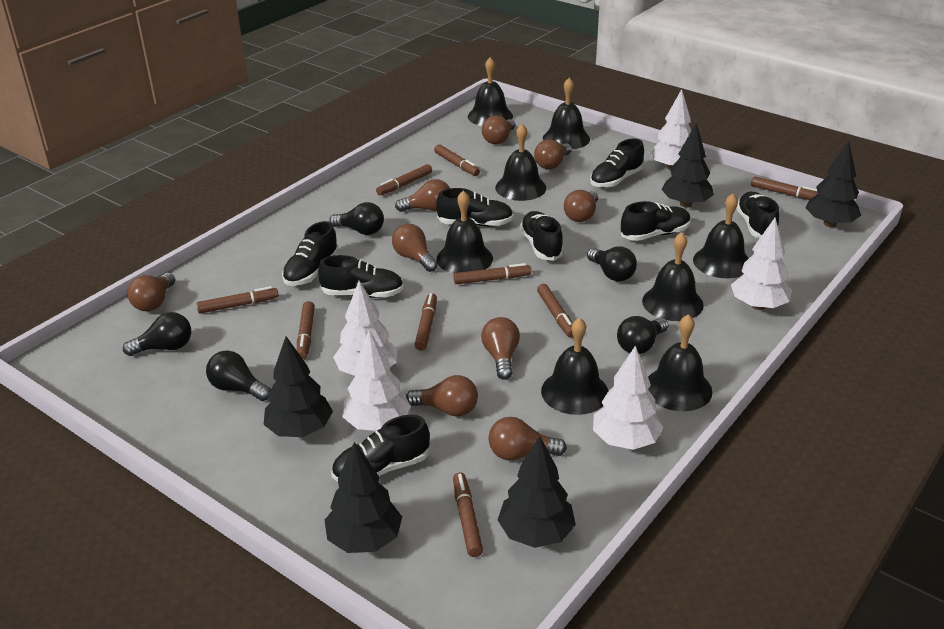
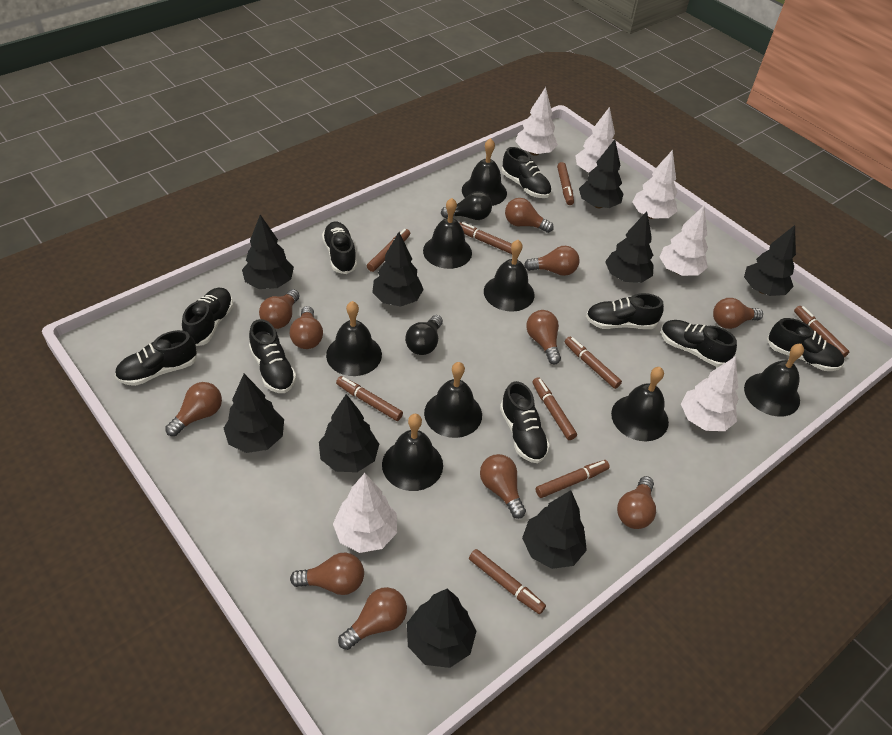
black light bulb: 5 -> 2
black shoe: 8 -> 9
black tree: 5 -> 9
brown light bulb: 9 -> 11
white tree: 5 -> 6

